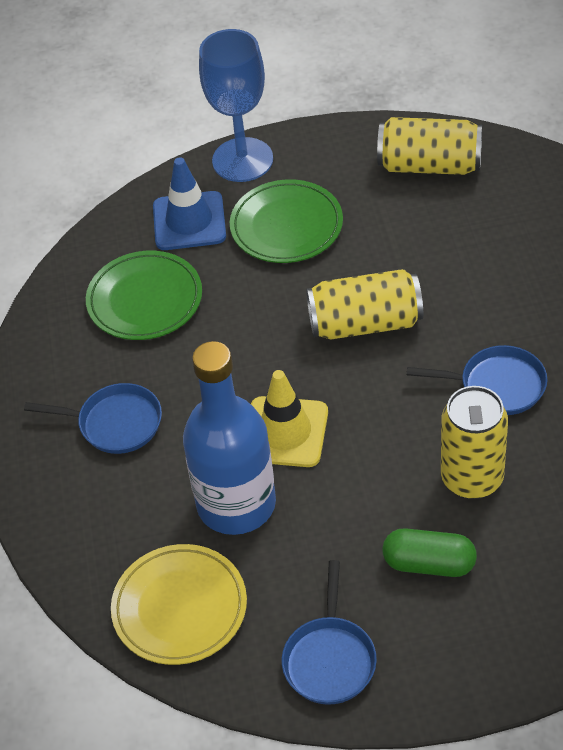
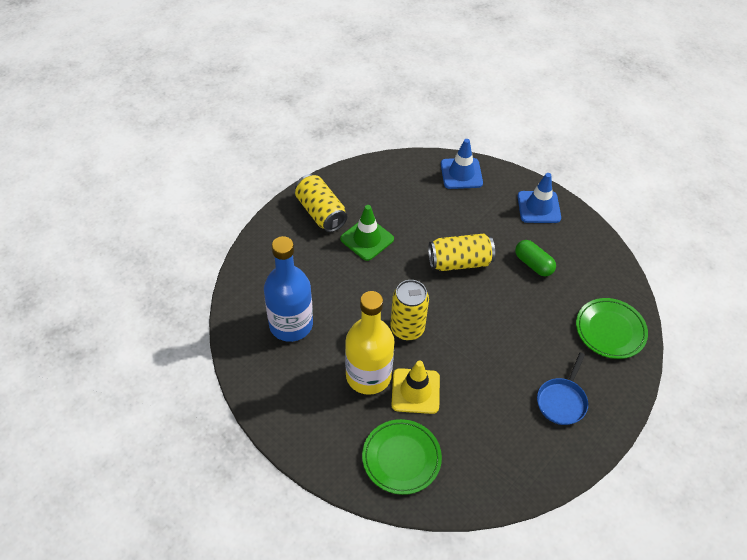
blue goblet: 1 -> 0
blue pan: 3 -> 1
blue traffic cone: 1 -> 2
green traffic cone: 0 -> 1
yellow bottle: 0 -> 1
yellow plate: 1 -> 0

